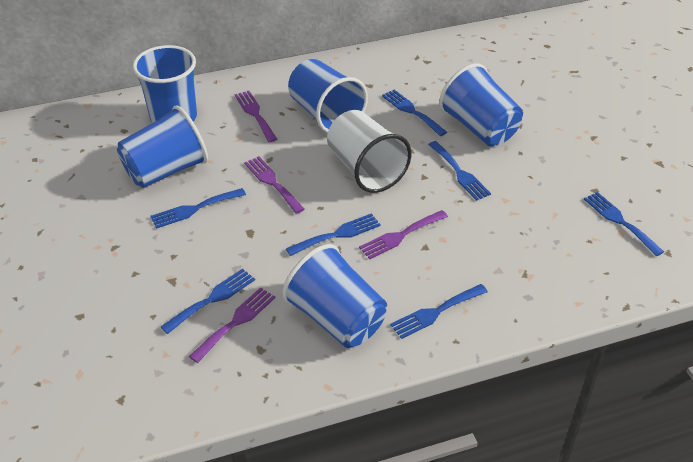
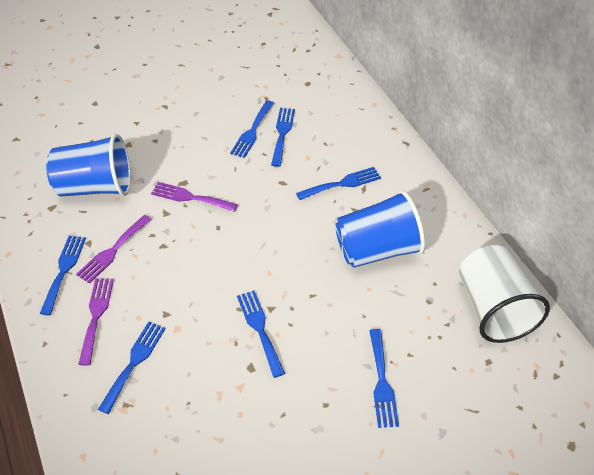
blue cup: 5 -> 2
purple fork: 4 -> 3

